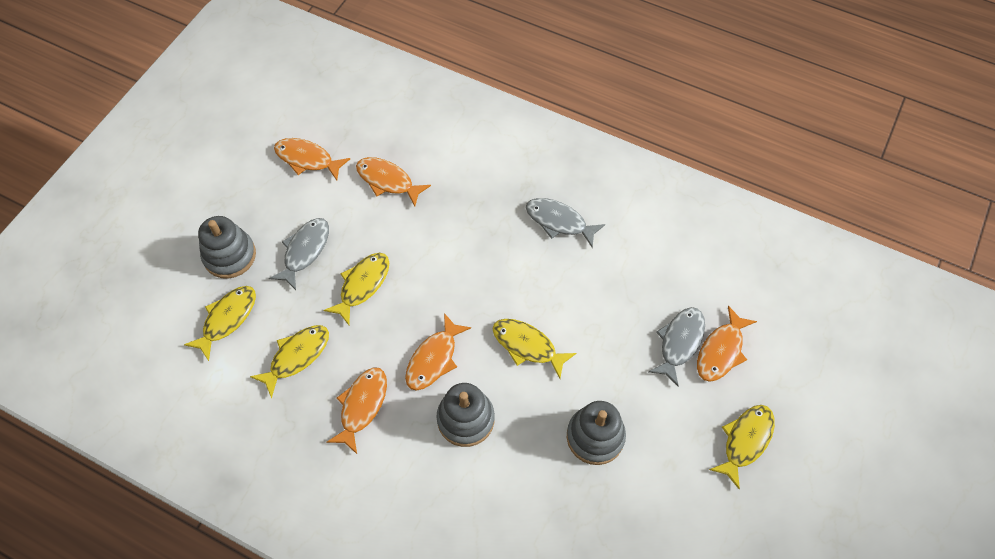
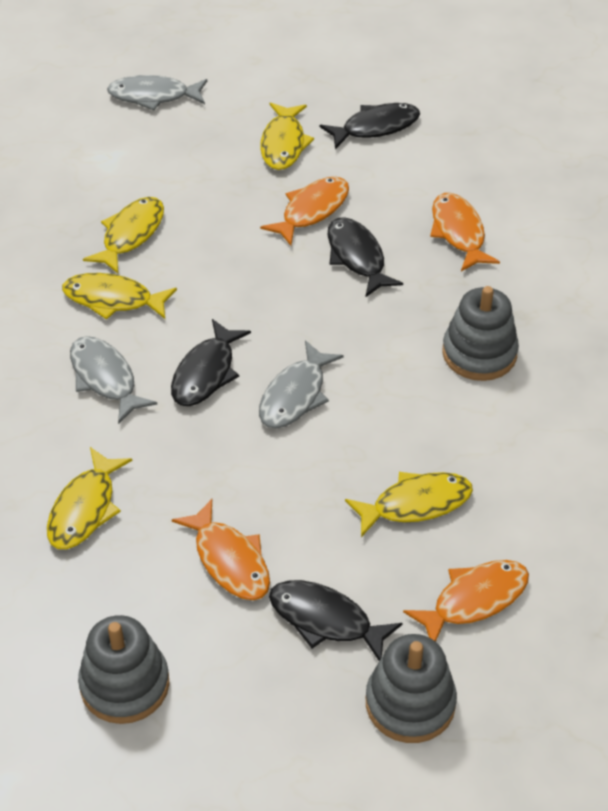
black fish: 0 -> 4
orange fish: 5 -> 4

